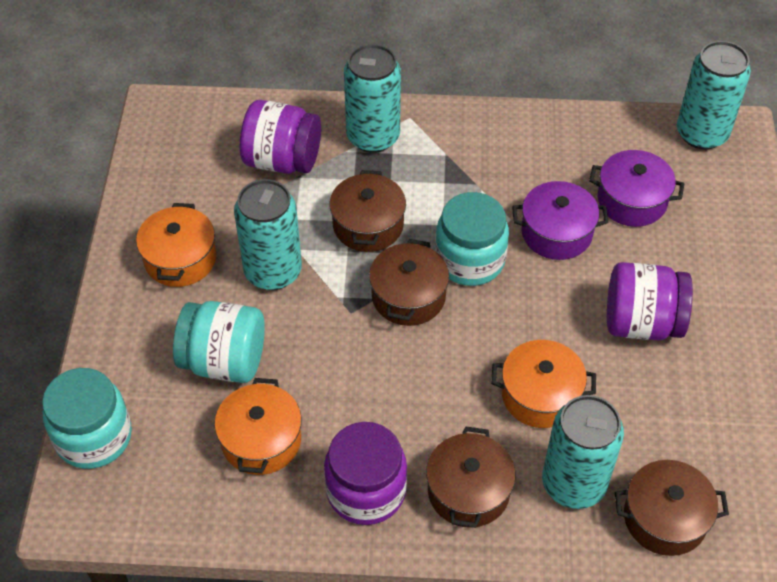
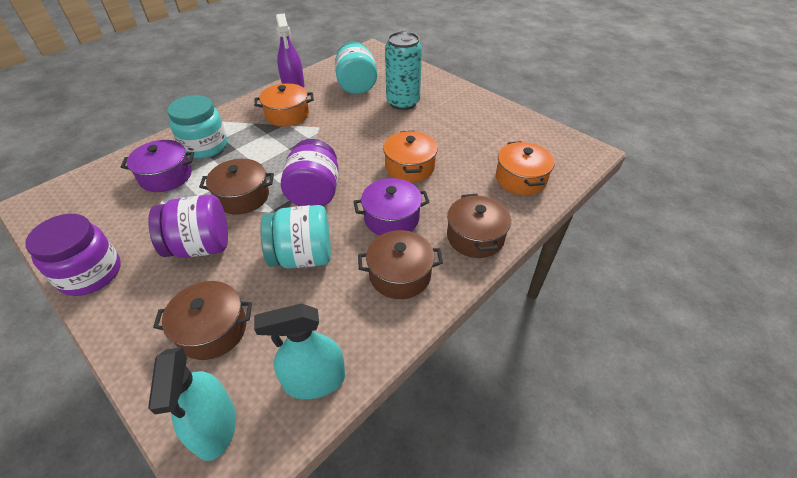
purple spray bottle: 0 -> 1
turquoise can: 4 -> 1
turquoise spray bottle: 0 -> 2

